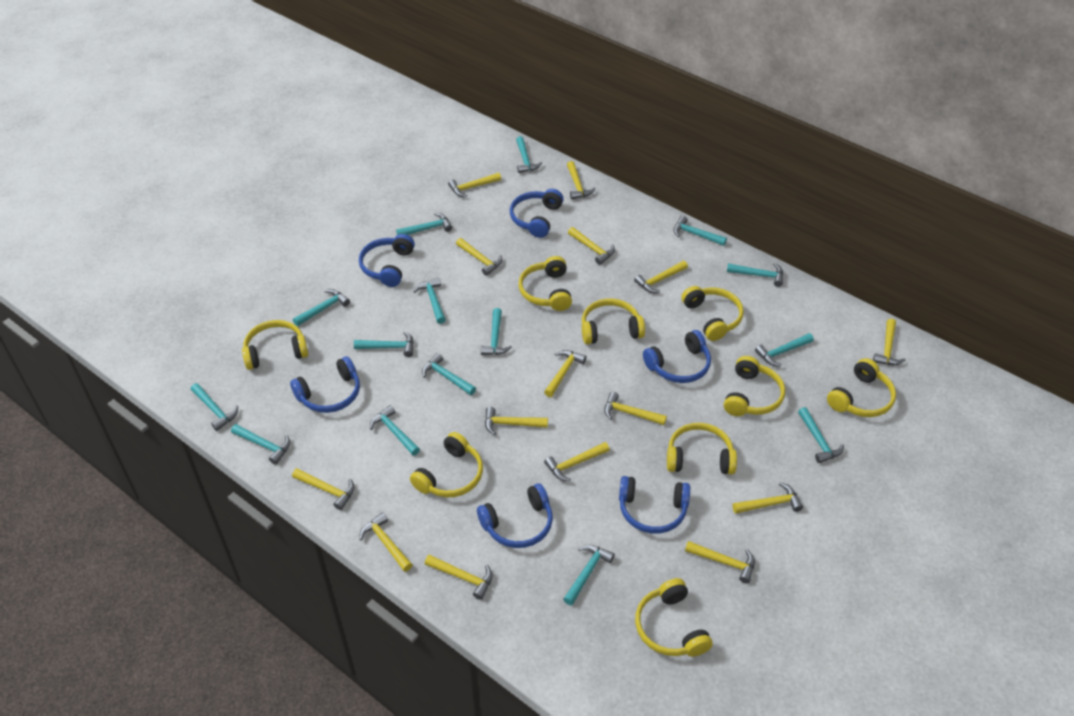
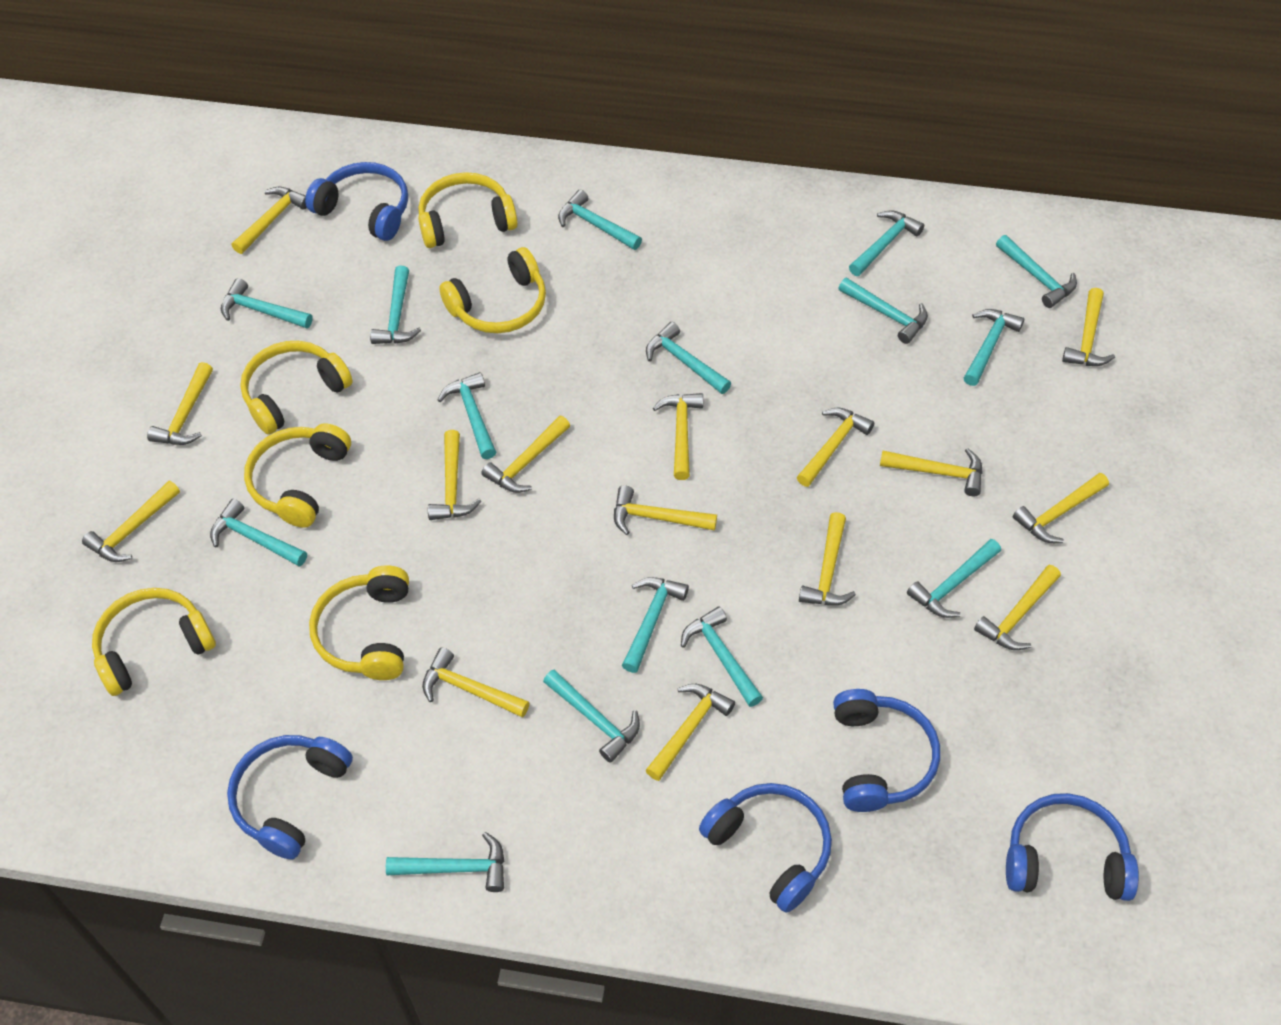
blue headphones: 6 -> 5
yellow headphones: 9 -> 6

